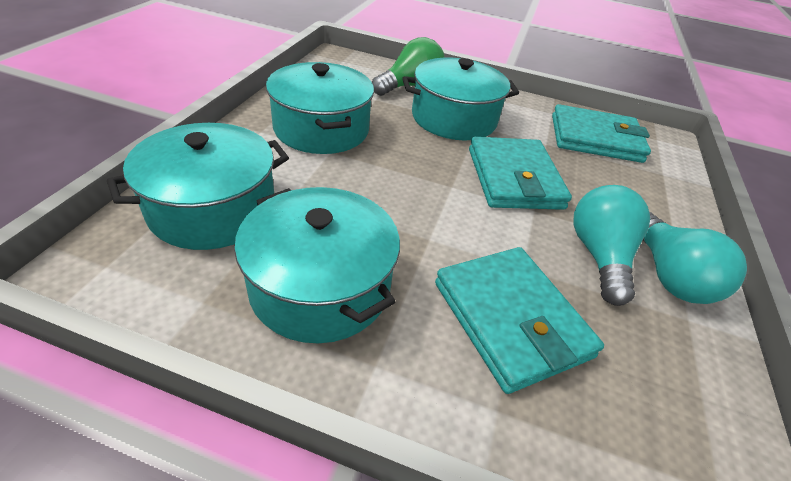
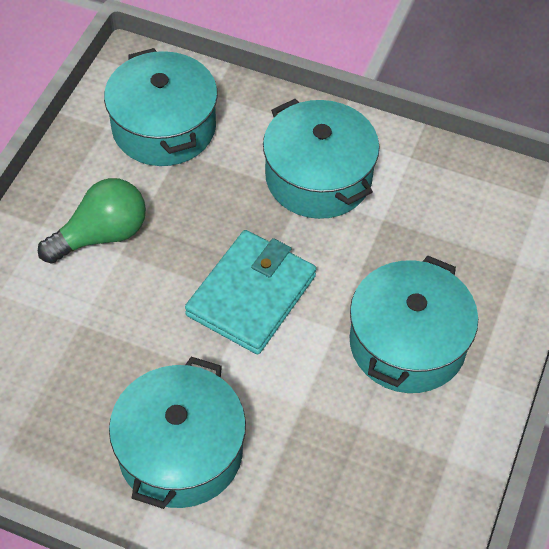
turquoise light bulb: 2 -> 0
turquoise wallet: 3 -> 1

